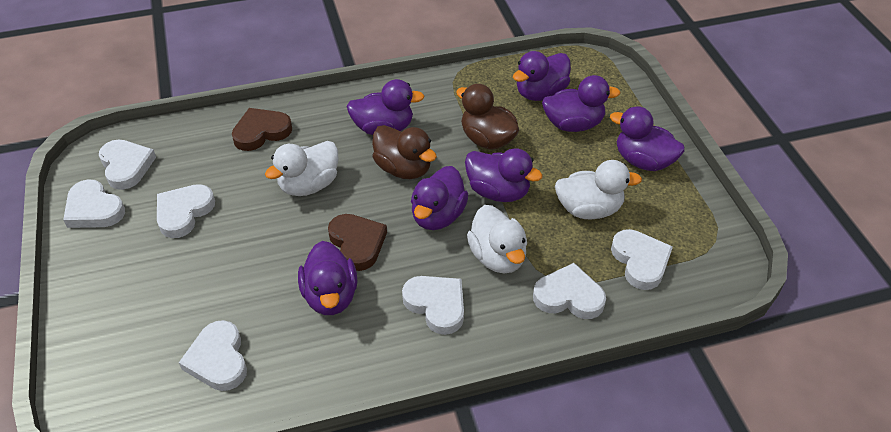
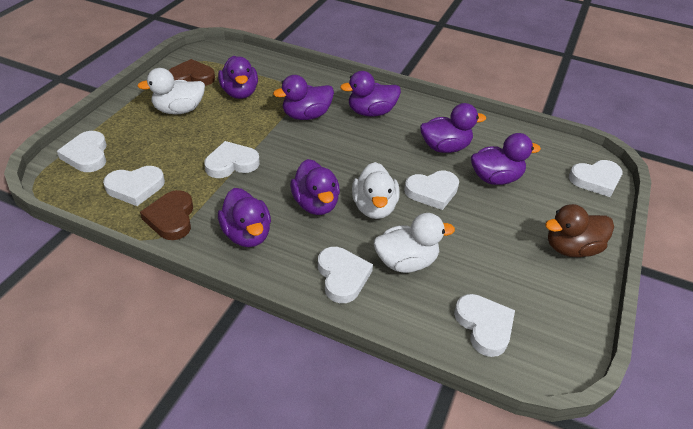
brown duck: 2 -> 1

